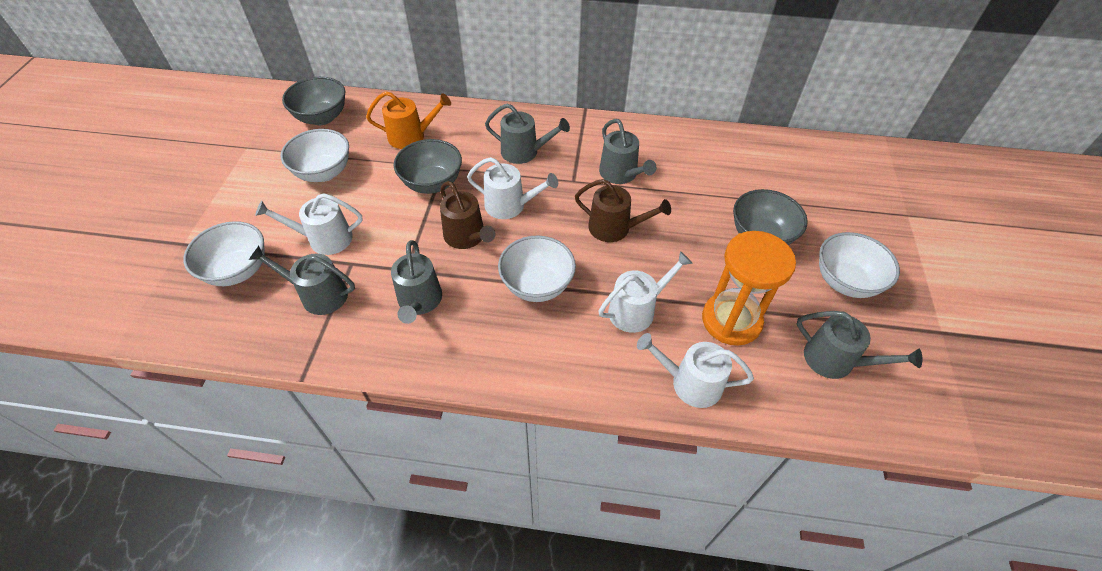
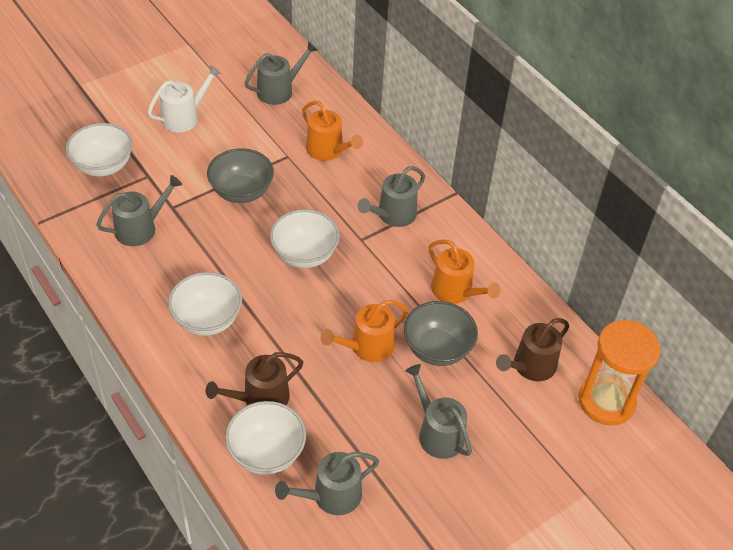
grey bowl: 3 -> 2
orange watering can: 1 -> 3
white watering can: 4 -> 1

